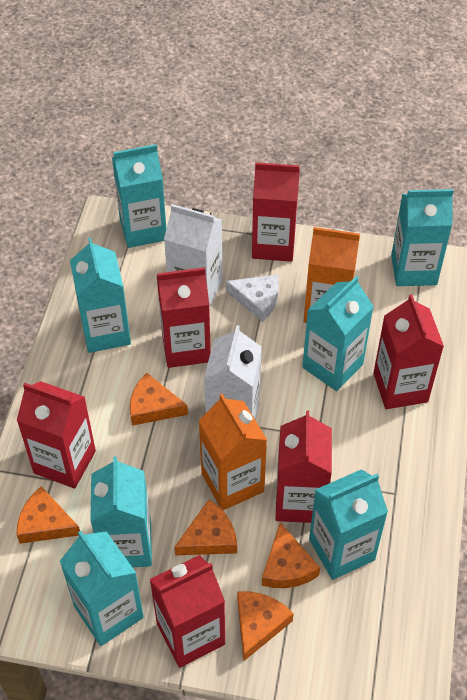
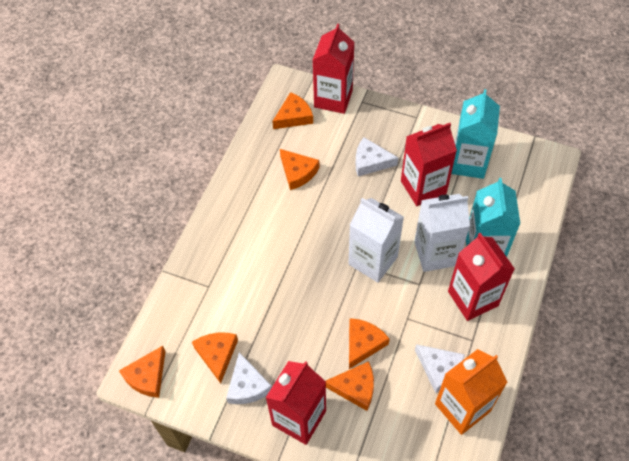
orange carton: 2 -> 1
orange cheese: 5 -> 6
red carton: 6 -> 4
turquoise carton: 7 -> 2
white cheese: 1 -> 3

